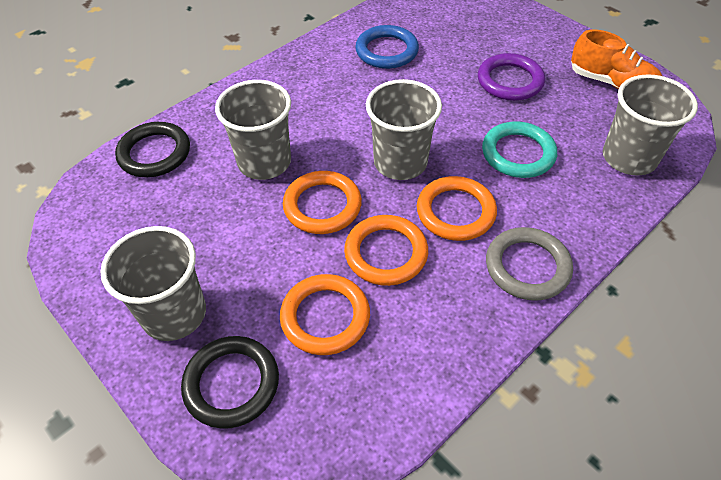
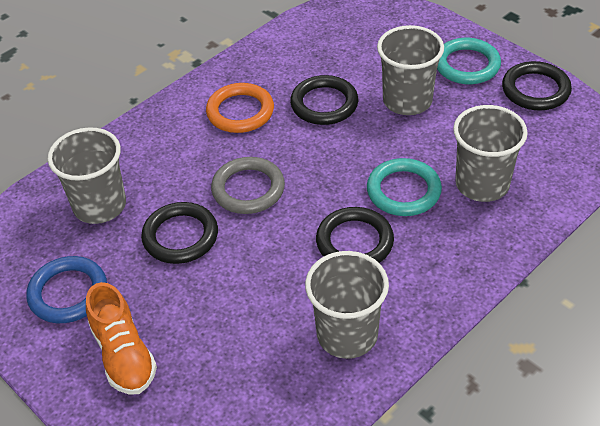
black ring: 2 -> 4
orange ring: 4 -> 1
purple ring: 1 -> 0
turquoise ring: 1 -> 2

